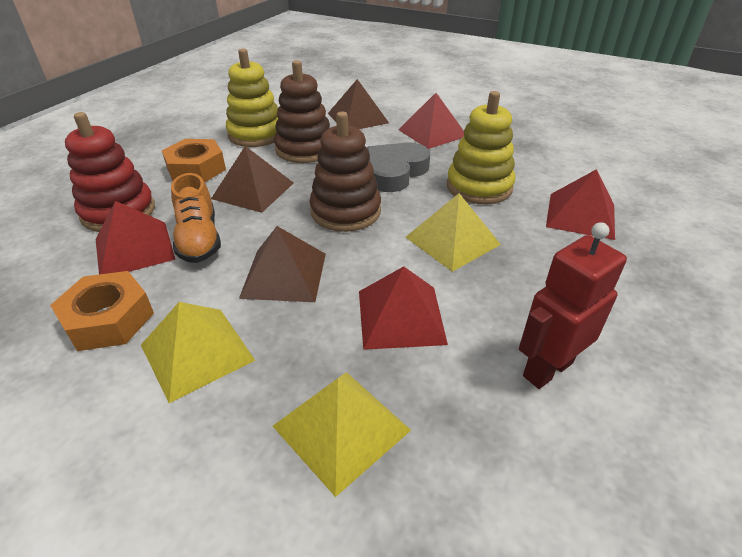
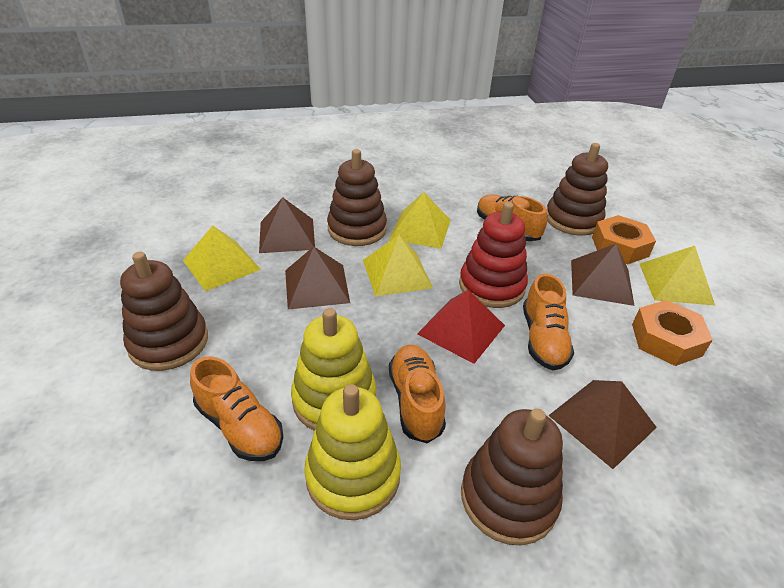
brown pyramid: 3 -> 4
brown stacking toy: 2 -> 4
grey heart: 1 -> 0
orange shoe: 1 -> 4
red pyramid: 4 -> 1
red robot: 1 -> 0
yellow pyramid: 3 -> 4

